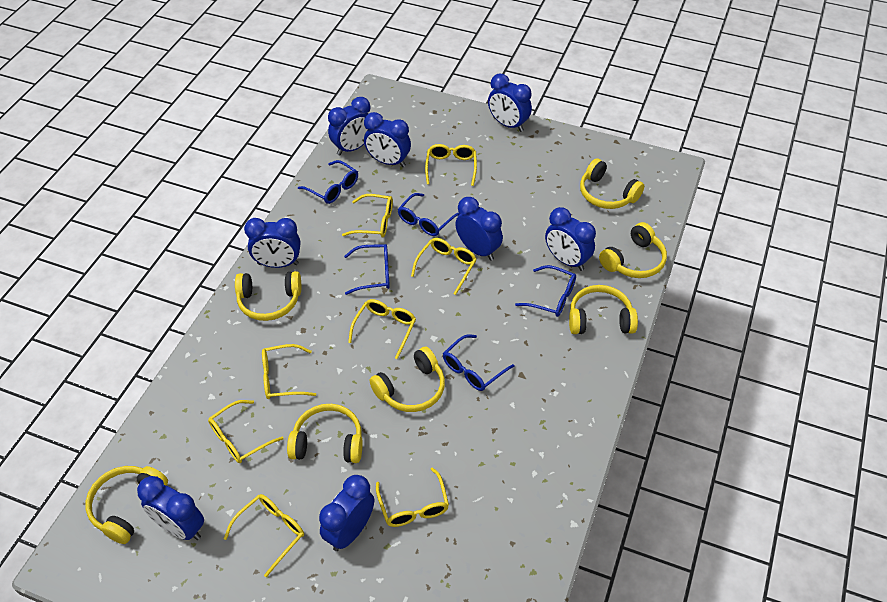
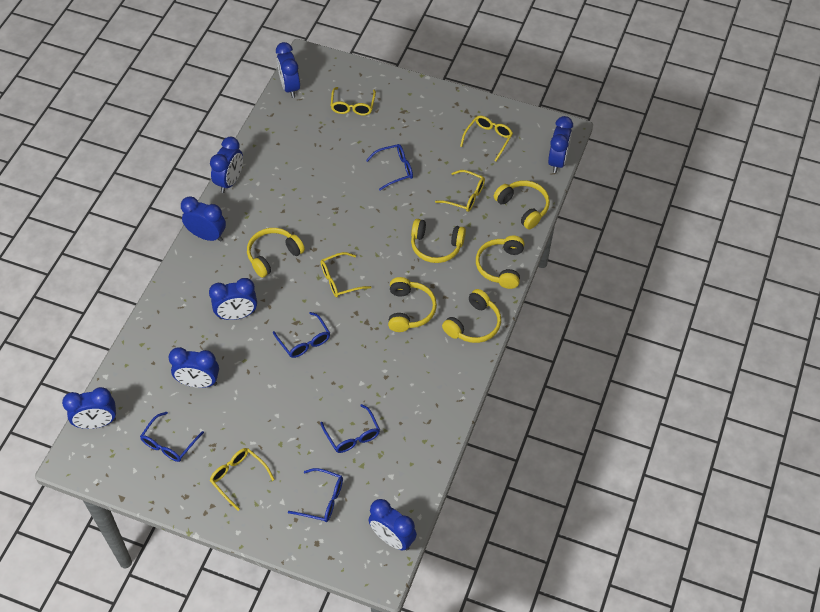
yellow glasses: 8 -> 5
yellow headphones: 7 -> 6

